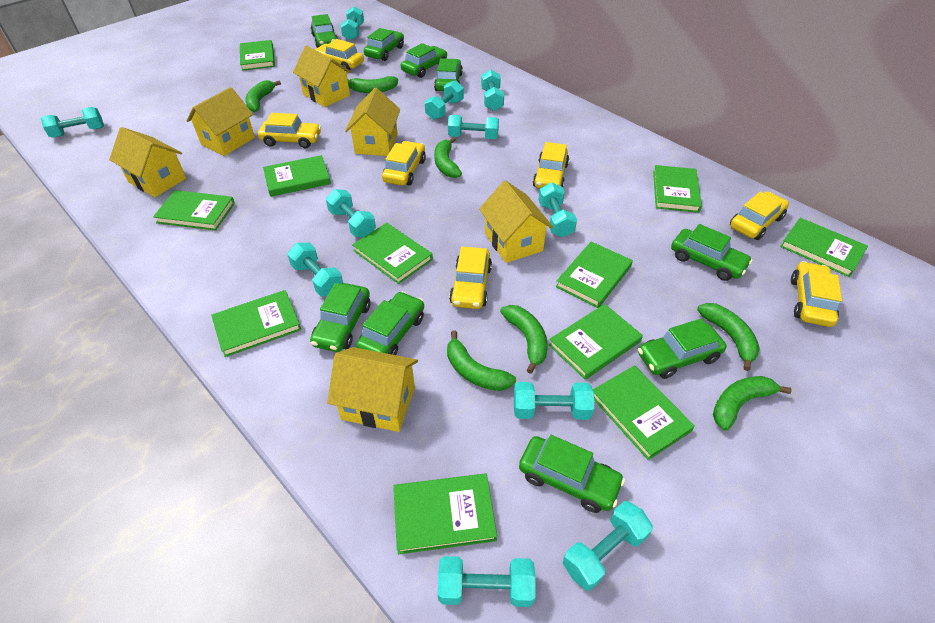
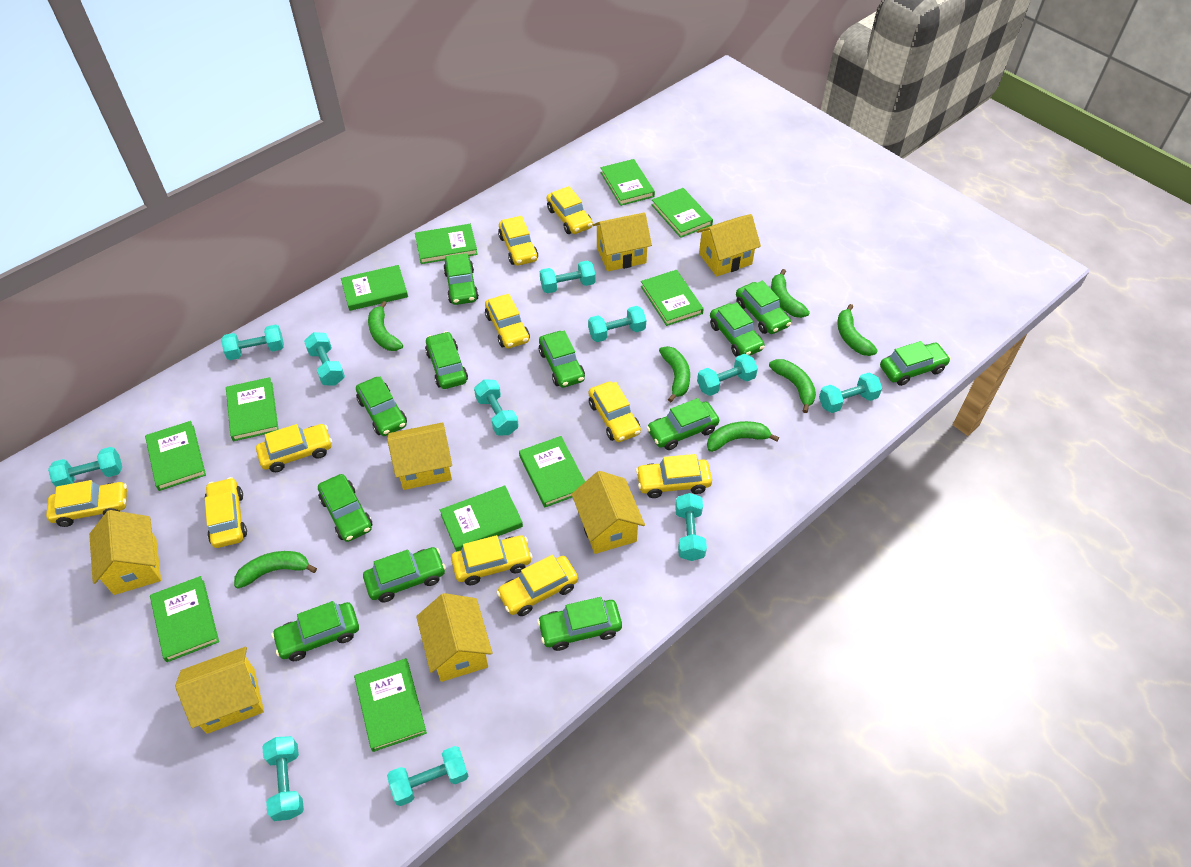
green car: 9 -> 12
yellow car: 7 -> 10
yellow house: 6 -> 7

